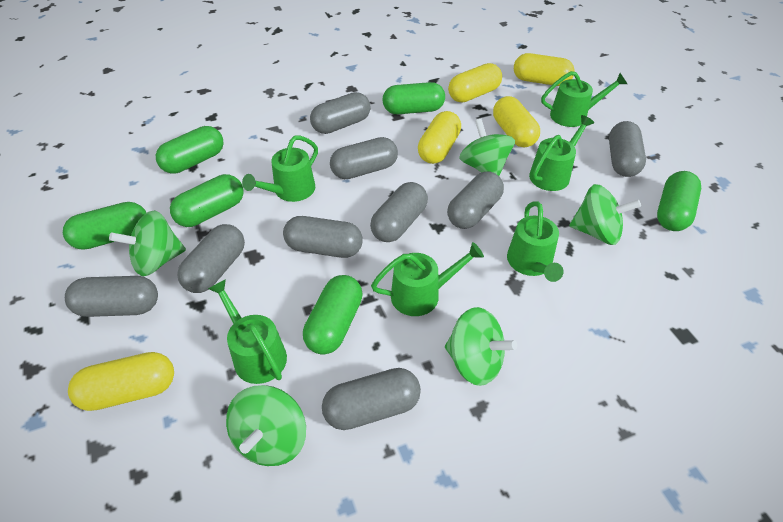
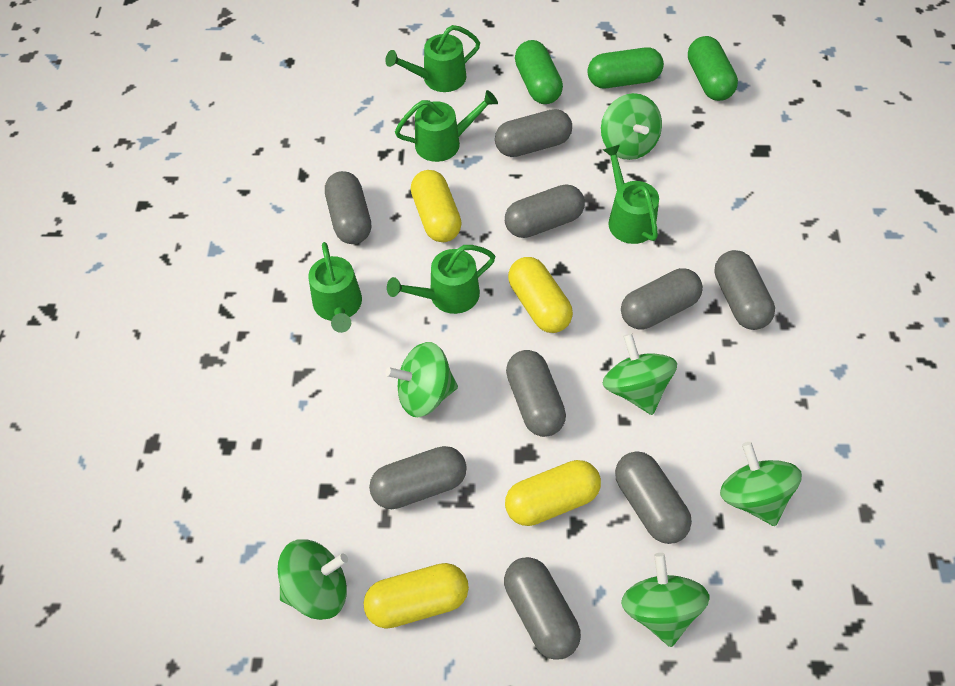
green capsule: 6 -> 3
green spinning top: 5 -> 6
green watering can: 6 -> 5
yellow capsule: 5 -> 4

